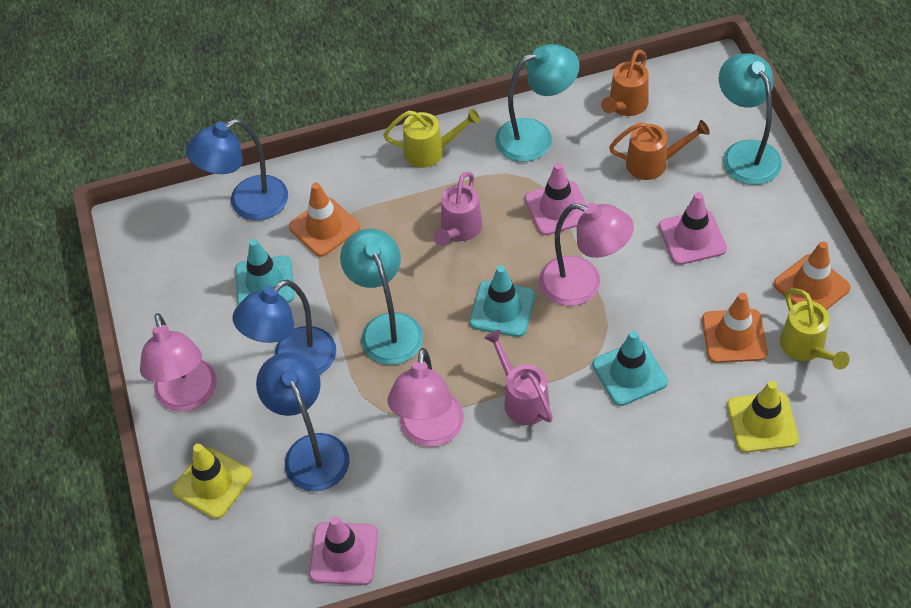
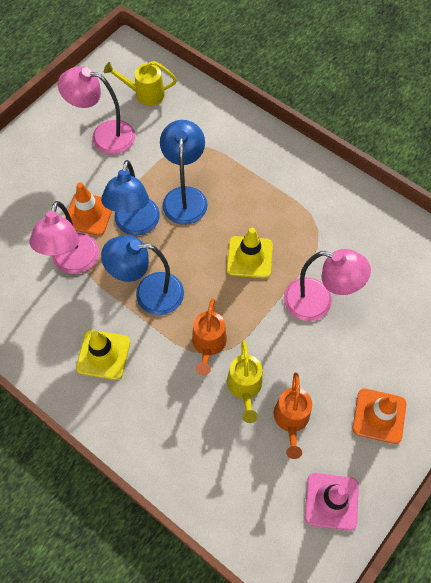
orange traffic cone: 3 -> 2
pink traffic cone: 3 -> 1
pink watering can: 2 -> 0
turquoise lamp: 3 -> 0
turquoise traffic cone: 3 -> 0

